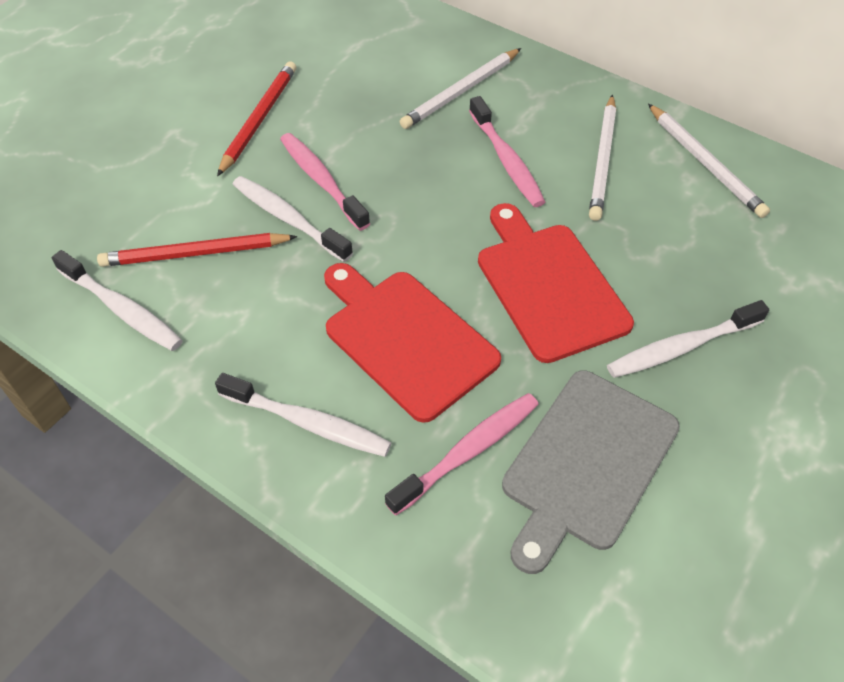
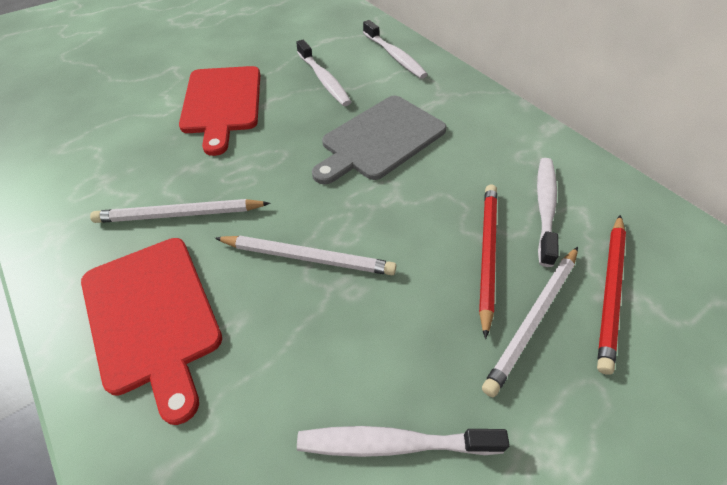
pink toothbrush: 3 -> 0

